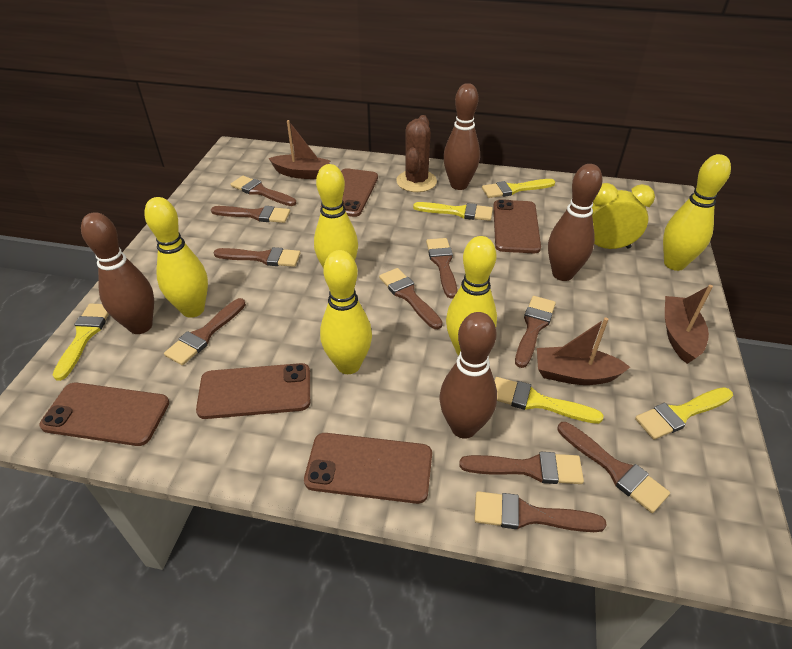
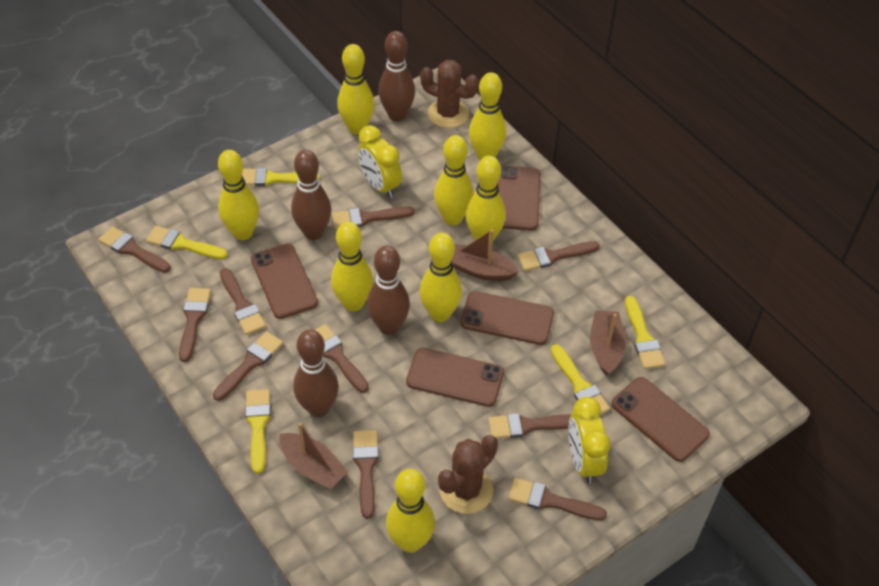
brown cactus: 1 -> 2
yellow bowling pin: 5 -> 8
yellow clock: 1 -> 2

